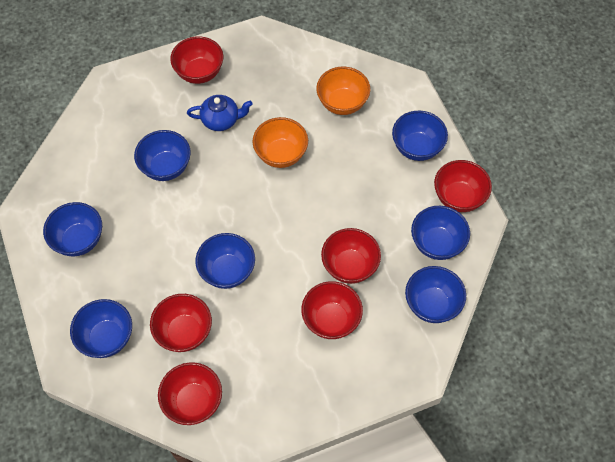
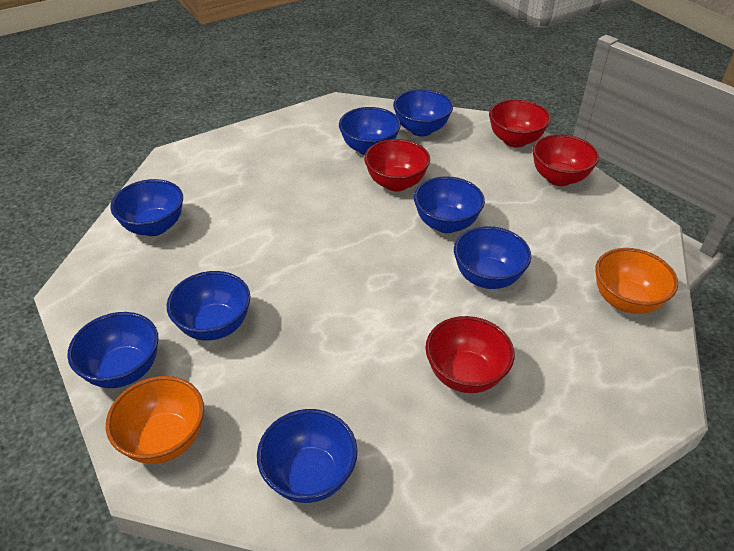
blue bowl: 7 -> 8
blue teapot: 1 -> 0
red bowl: 6 -> 4

